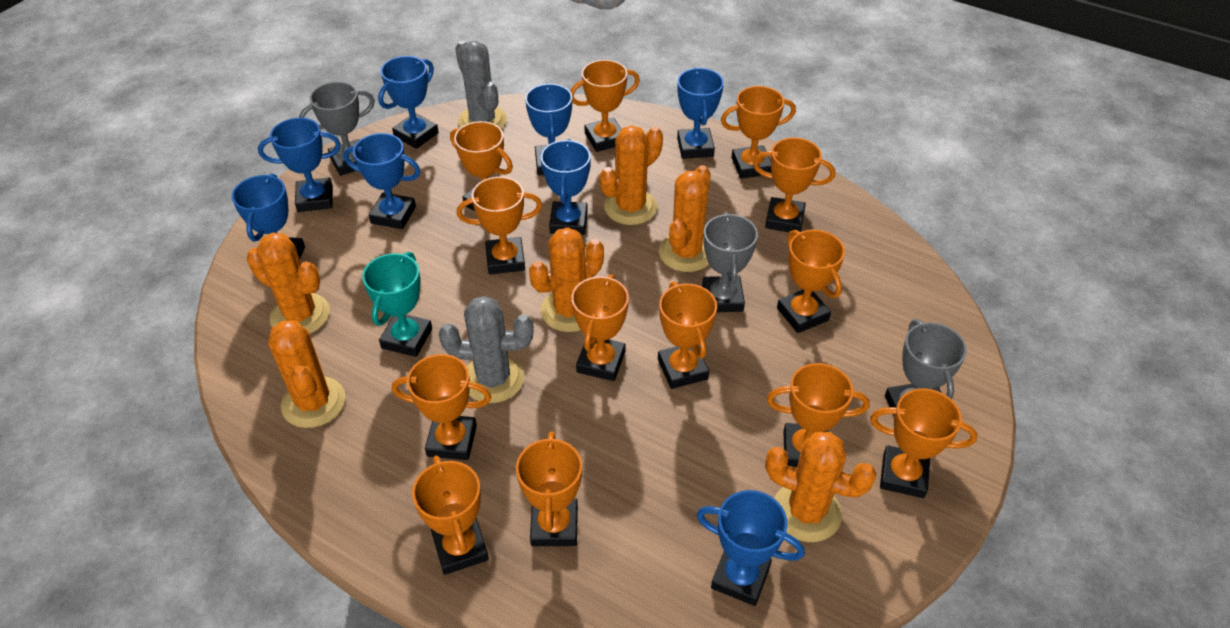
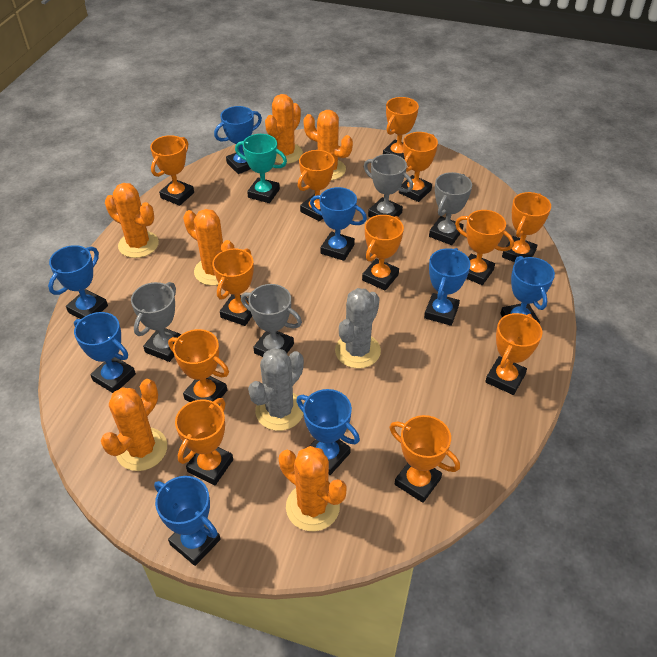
grey trophy: 3 -> 4
orange trophy: 13 -> 12

